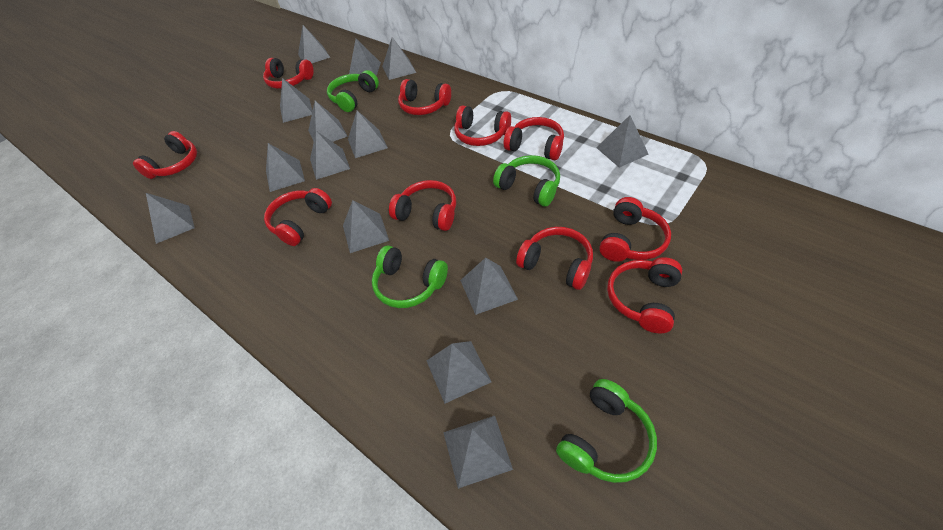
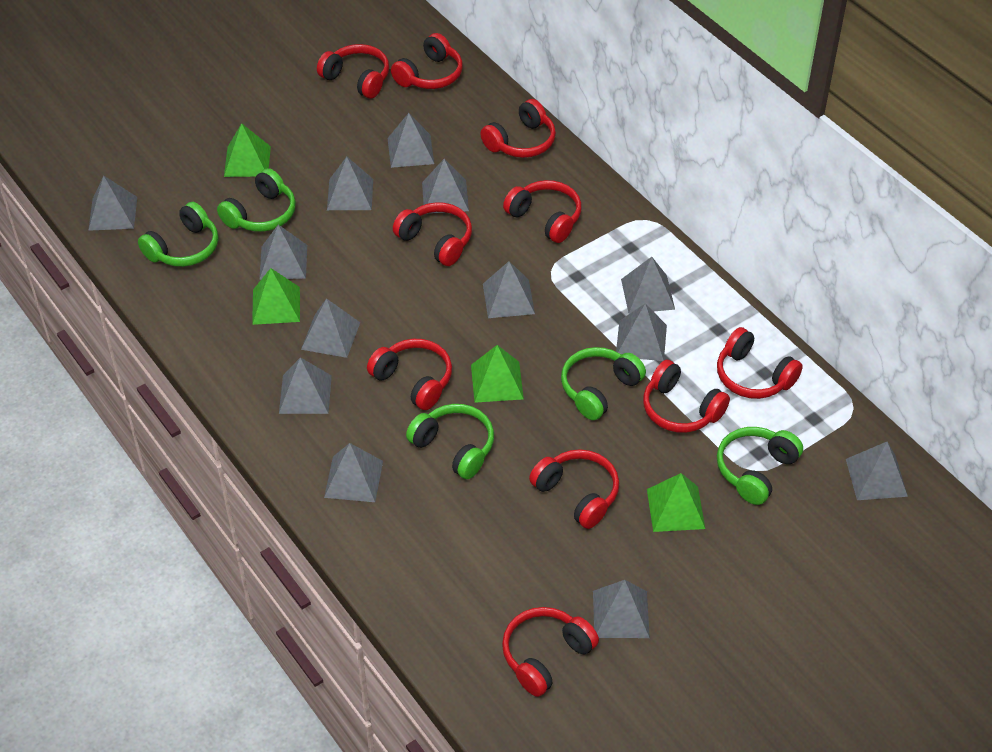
green headphones: 4 -> 5
green pyramid: 0 -> 4
grey pyramid: 14 -> 13

